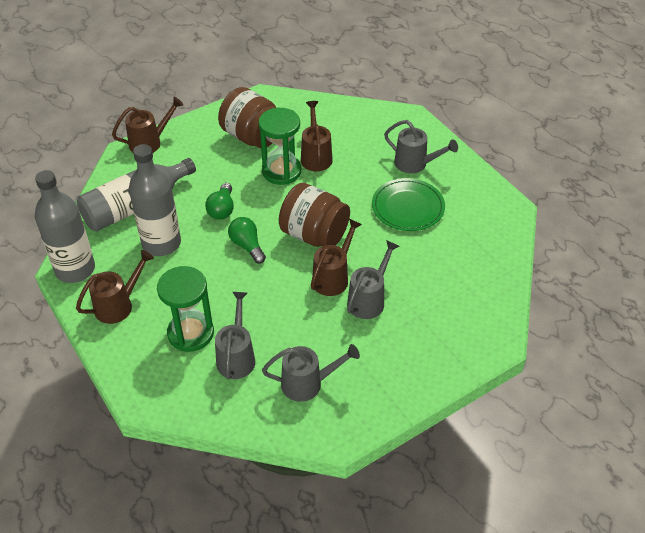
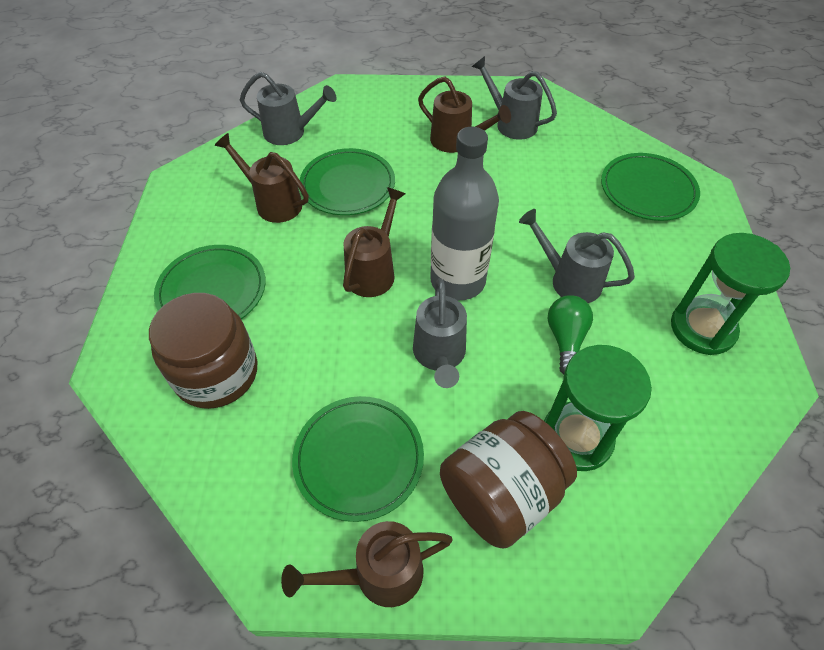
green light bulb: 2 -> 1
green plate: 1 -> 4
grey bottle: 3 -> 1

